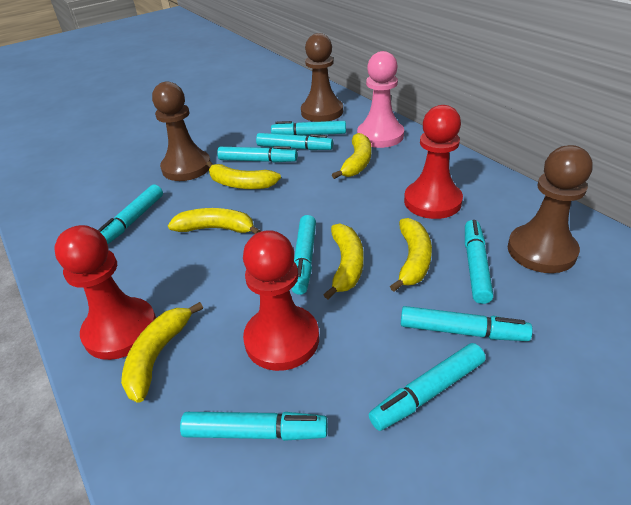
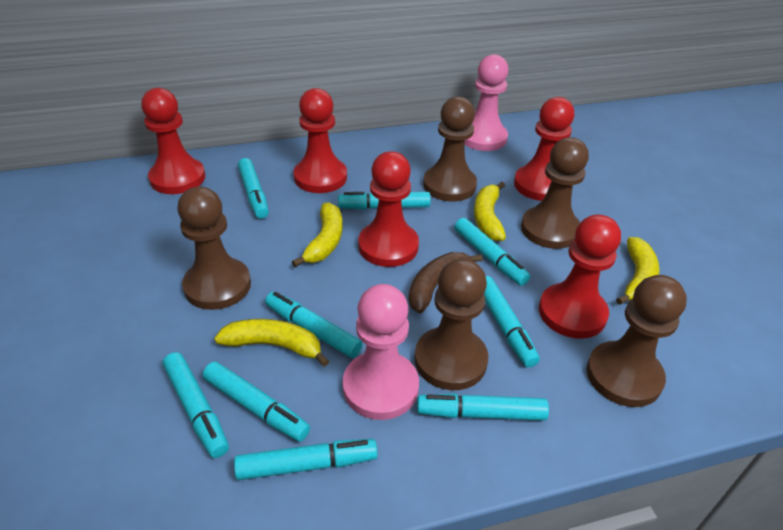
brown banana: 0 -> 1
brown pawn: 3 -> 5
pink pawn: 1 -> 2
red pawn: 3 -> 5
yellow banana: 6 -> 4

